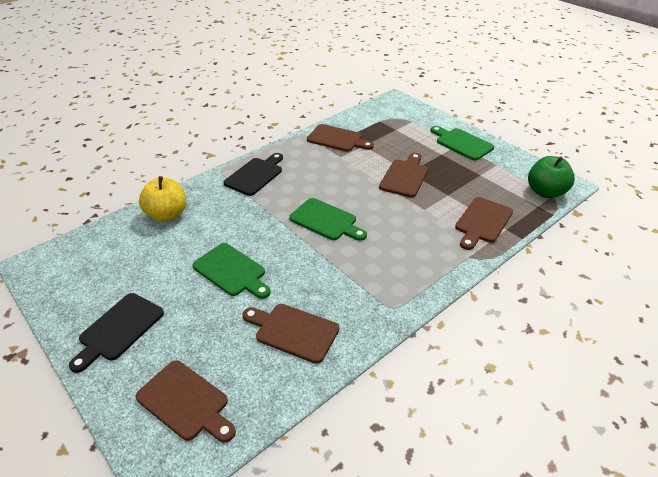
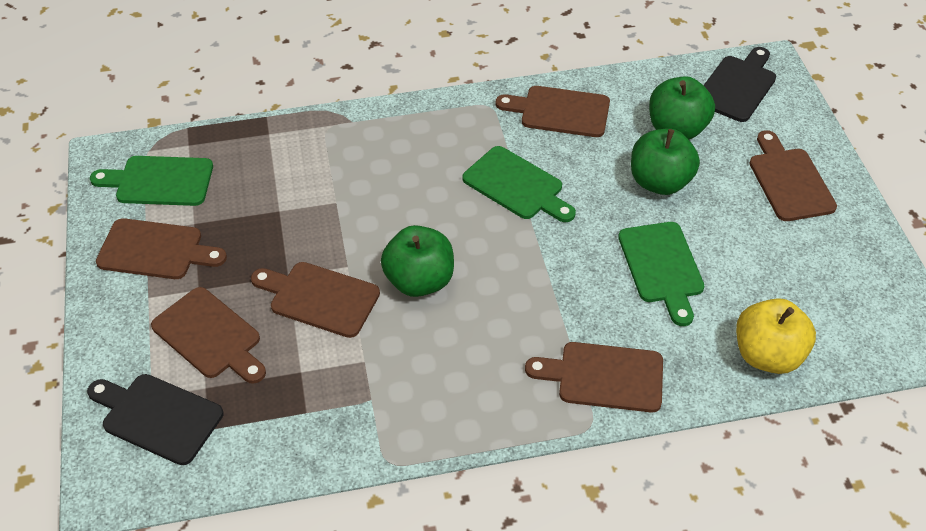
brown cutting board: 5 -> 6
green apple: 1 -> 3

